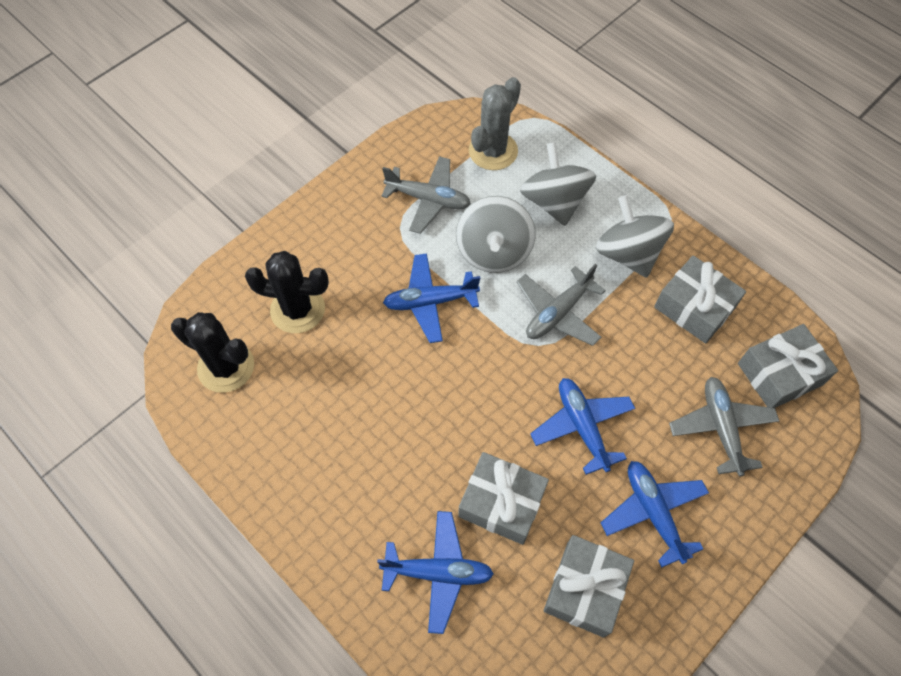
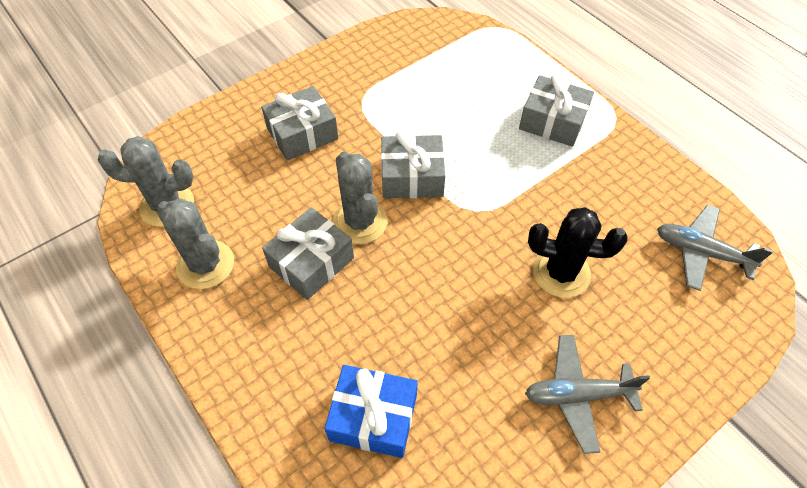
black cactus: 2 -> 1
blue gift: 0 -> 1
blue plane: 4 -> 0
grey cactus: 1 -> 3
grey plane: 3 -> 2
grey spinning top: 3 -> 0

